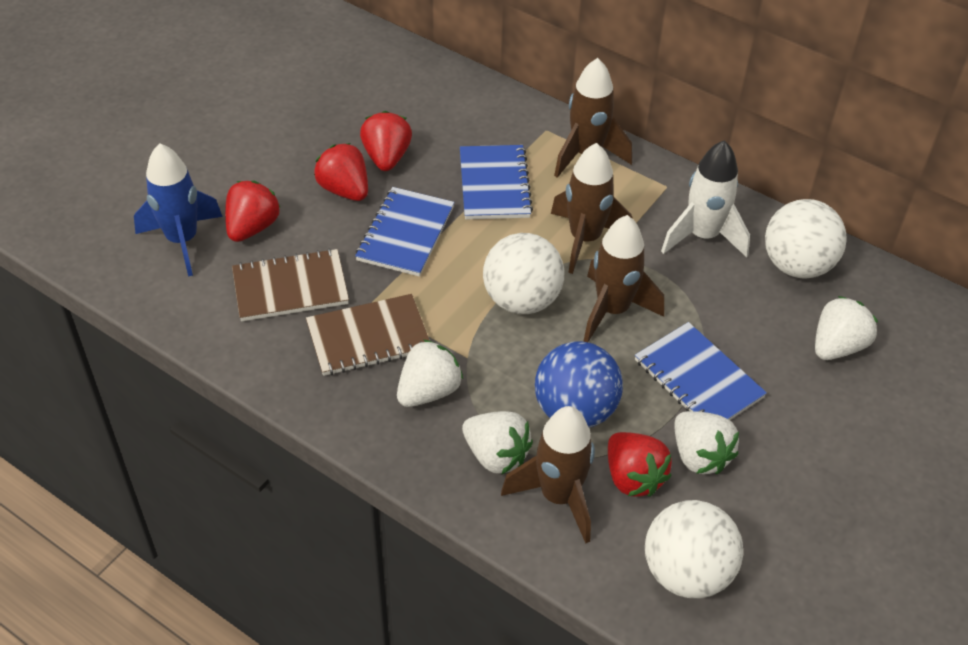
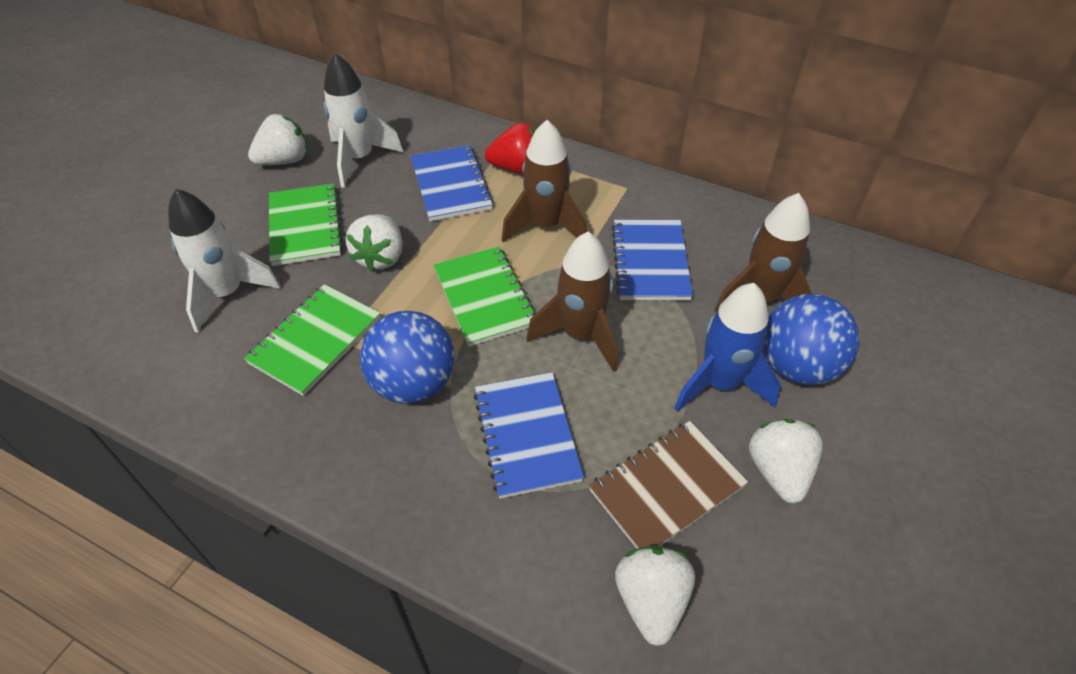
blue ball: 1 -> 2
brown notebook: 2 -> 1
brown rocket: 4 -> 3
green notebook: 0 -> 3
red strawberry: 4 -> 1
white ball: 3 -> 0
white rocket: 1 -> 2

